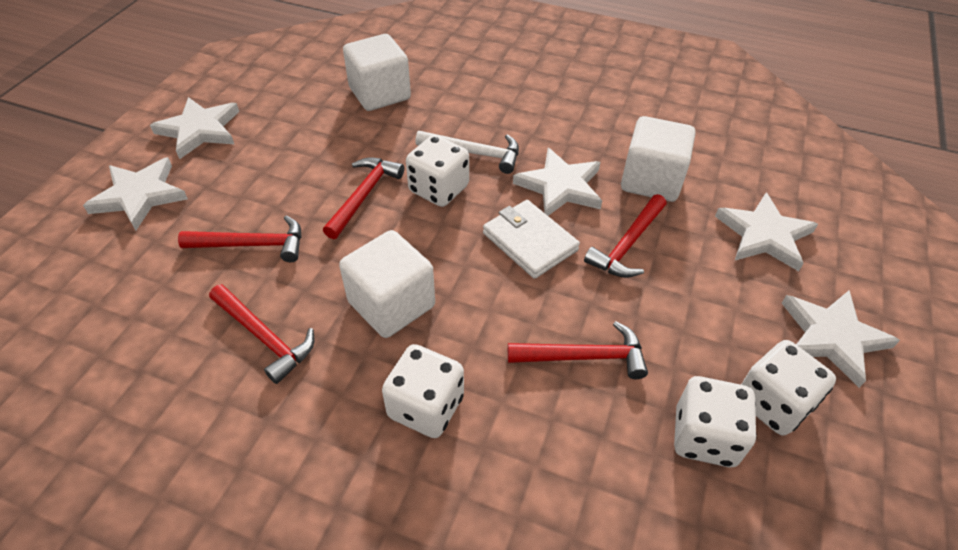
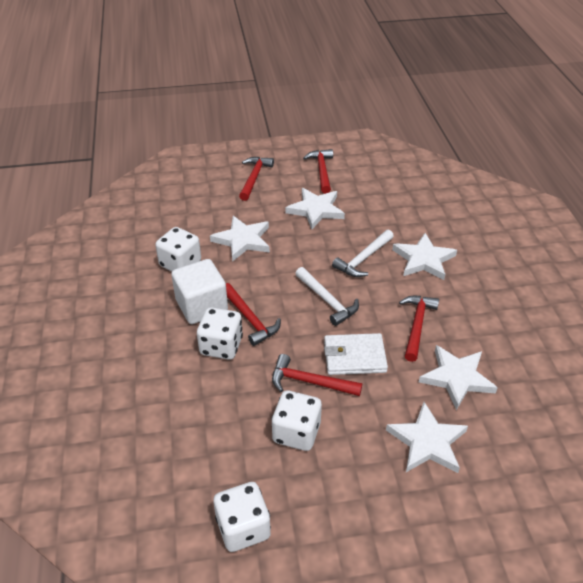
white cube: 3 -> 1
white hammer: 1 -> 2

